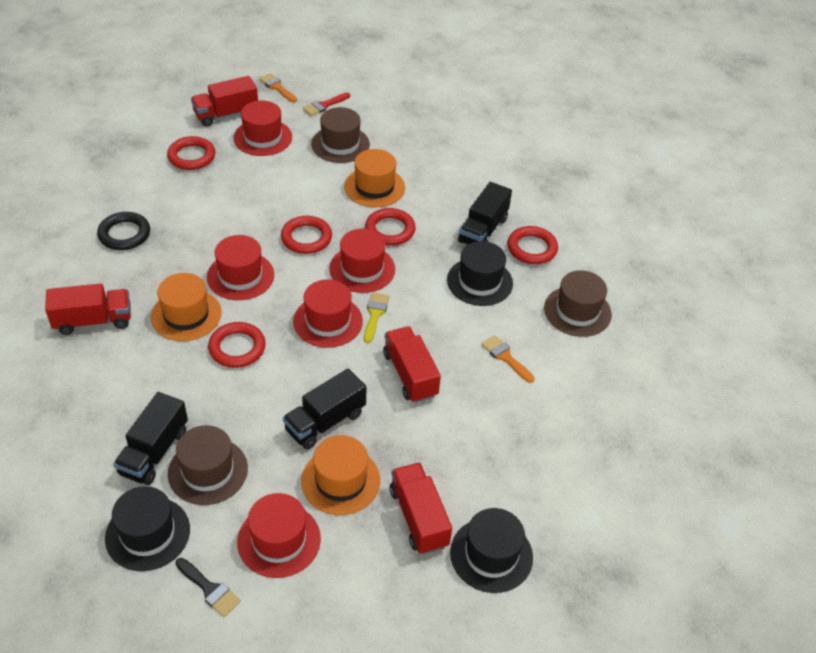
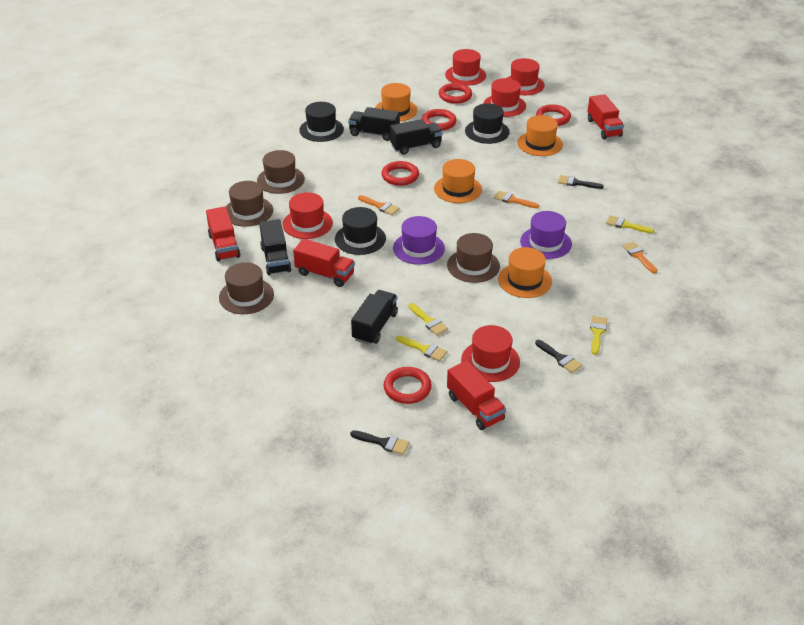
black brush: 1 -> 3
black ring: 1 -> 0
black truck: 3 -> 4
brown hat: 3 -> 4
orange brush: 2 -> 3
orange hat: 3 -> 4
purple hat: 0 -> 2
red brush: 1 -> 0
yellow brush: 1 -> 4

